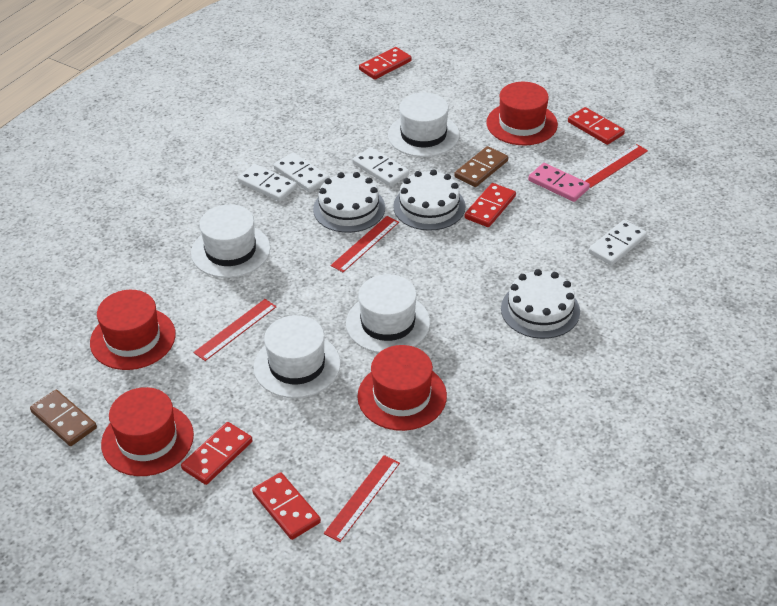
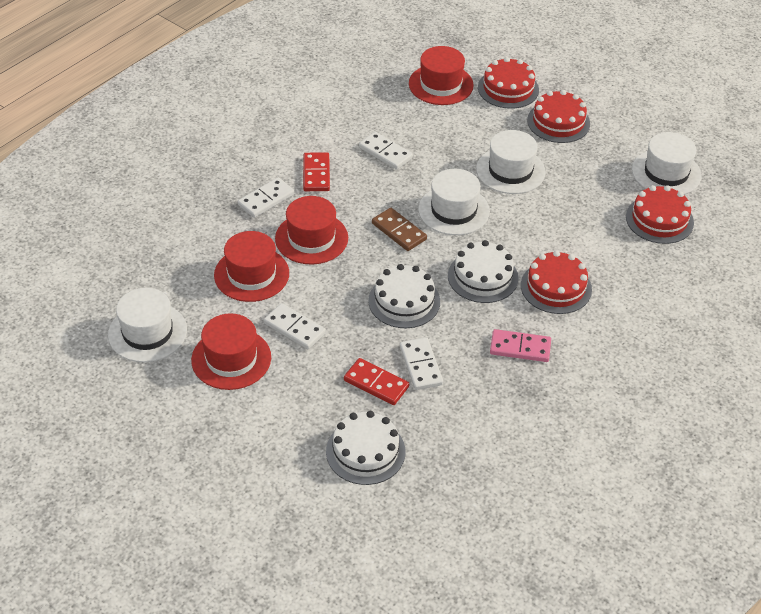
brown domino: 2 -> 1
red cake: 0 -> 4
red domino: 5 -> 2
red ruler: 4 -> 0

